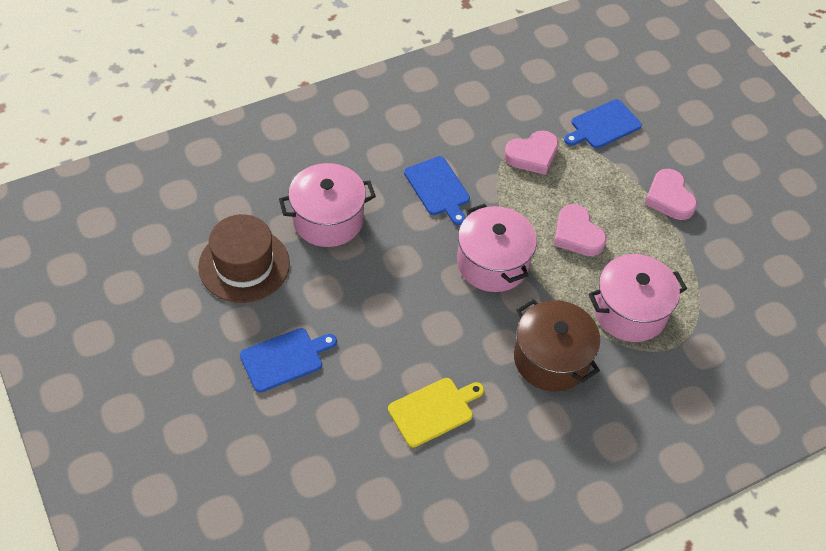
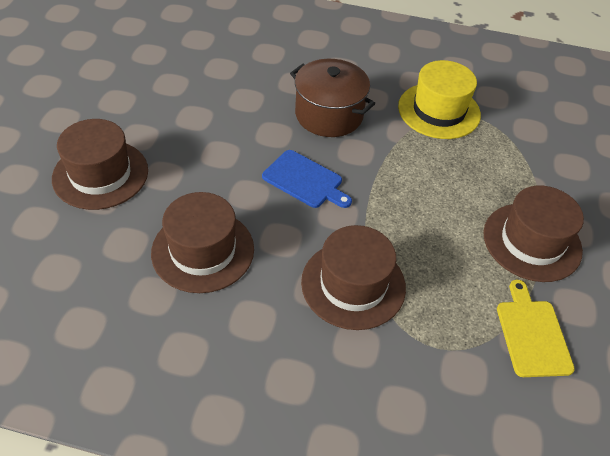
blue cutting board: 3 -> 1
brown hat: 1 -> 4
pink heart: 3 -> 0
pink pot: 3 -> 0
yellow hat: 0 -> 1

